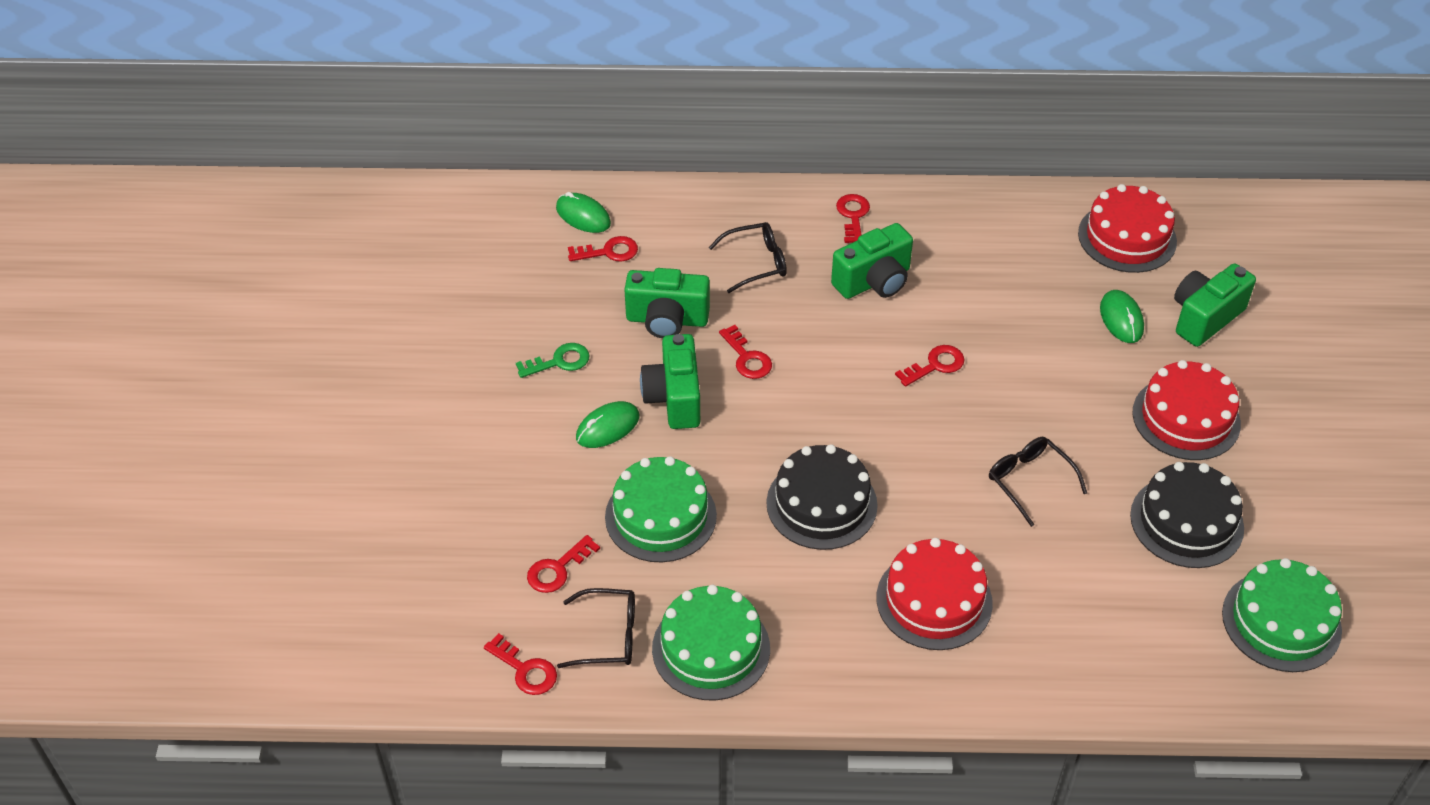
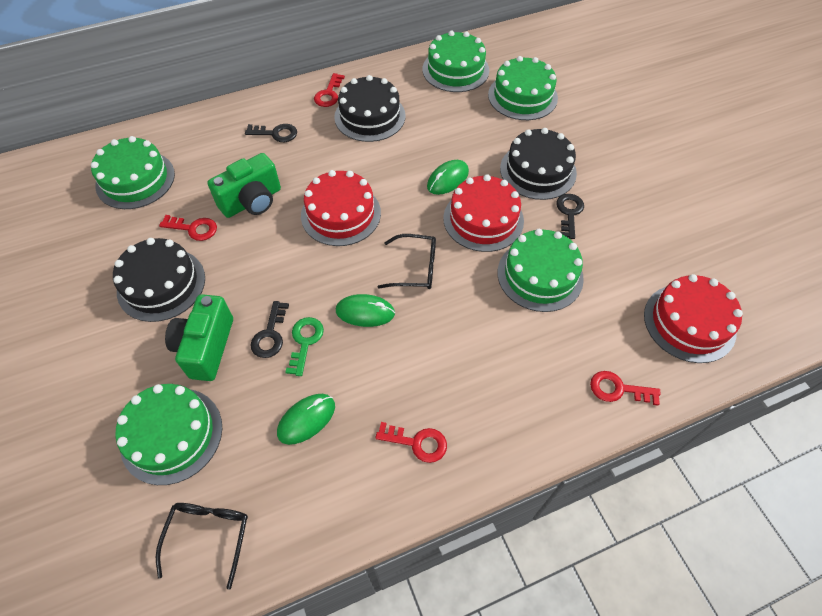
black cake: 2 -> 3
black glasses: 3 -> 2
black key: 0 -> 3
green cake: 3 -> 5
green camera: 4 -> 2
red key: 6 -> 4

